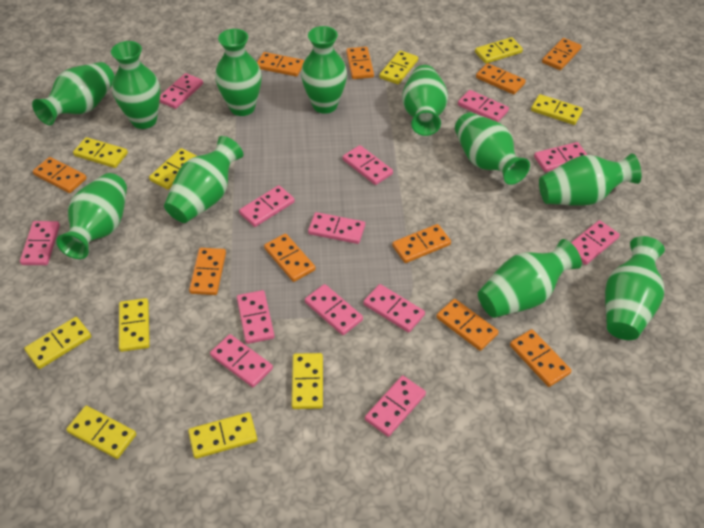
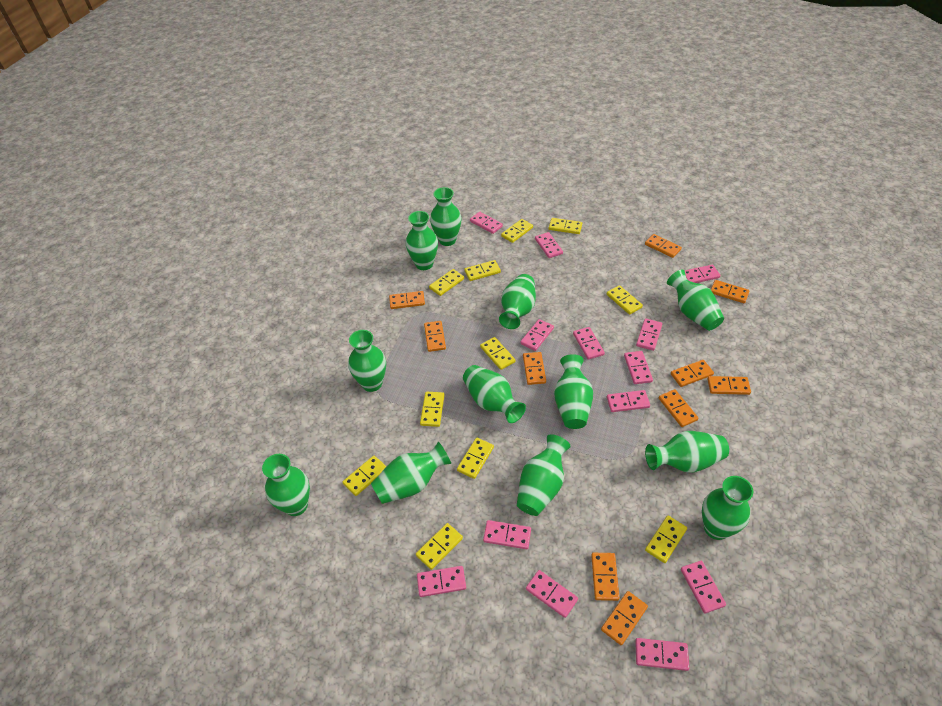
green vase: 11 -> 12
yellow domino: 10 -> 11

